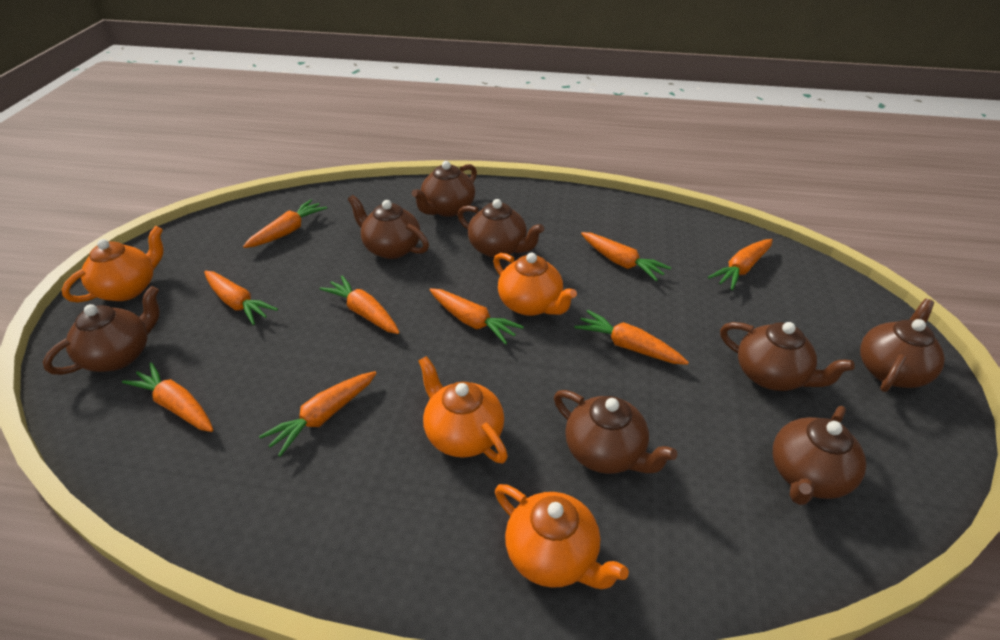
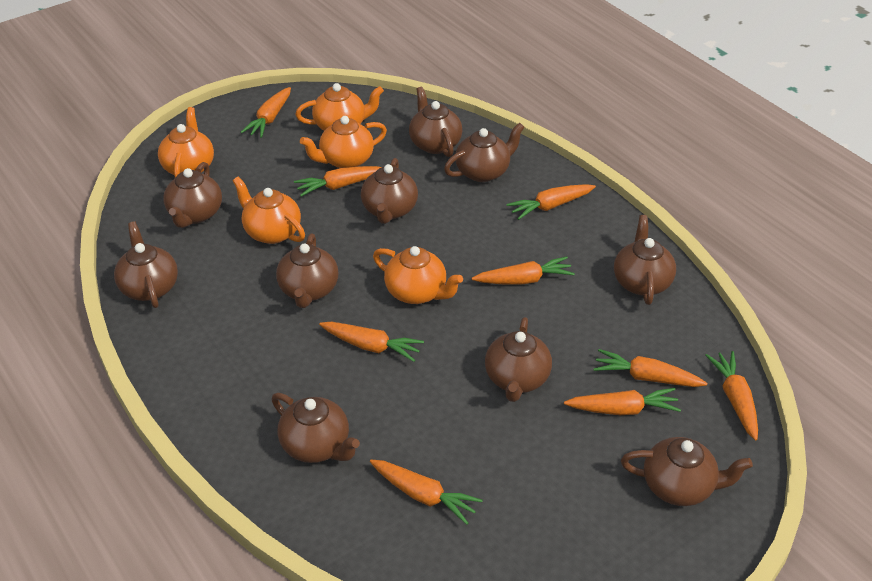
brown teapot: 8 -> 10
orange teapot: 4 -> 5

